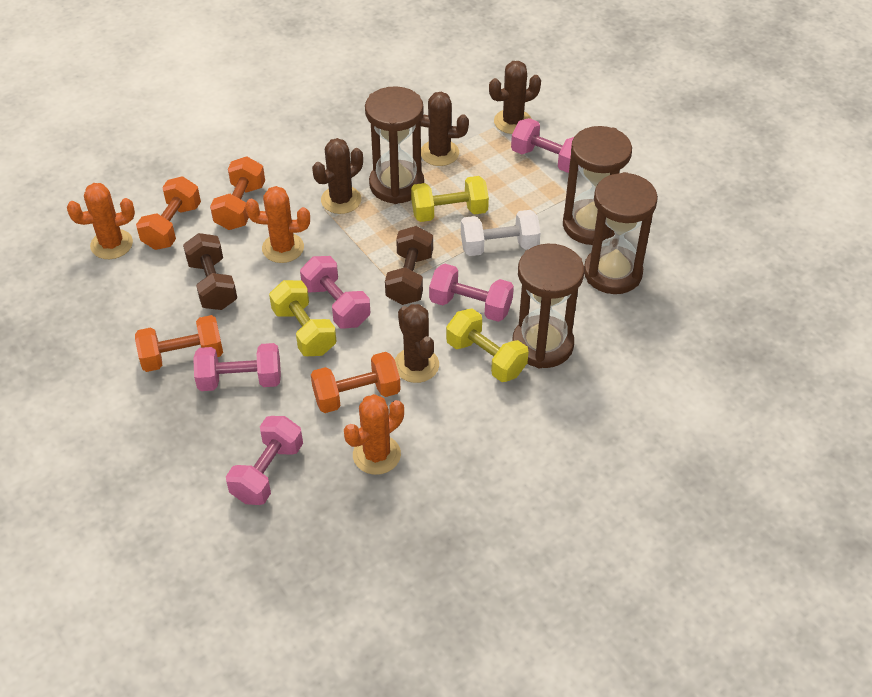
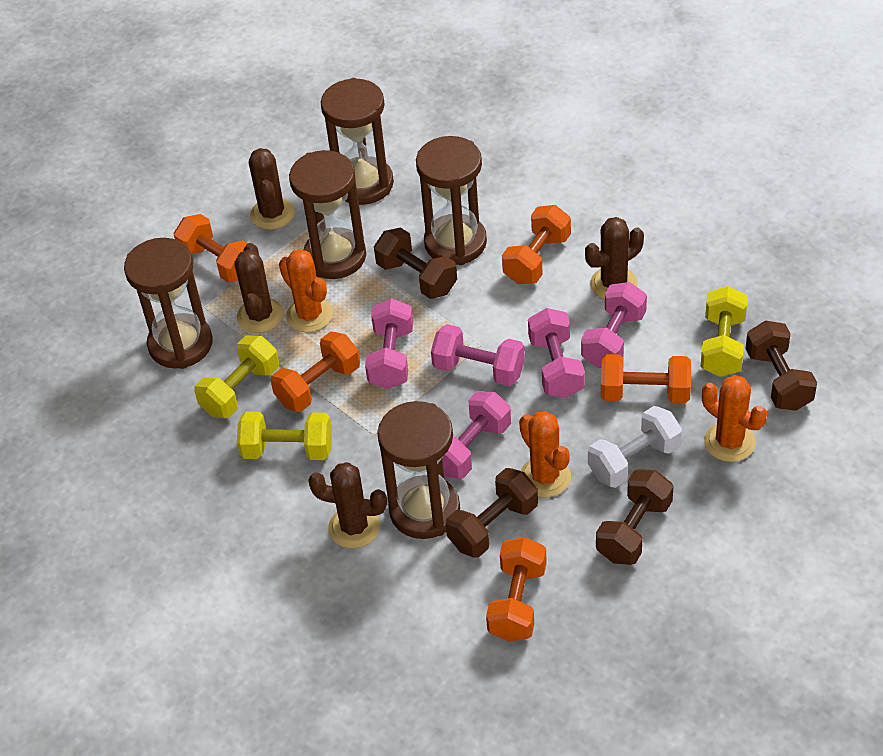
brown dumbbell: 2 -> 4
brown hourglass: 4 -> 5
orange dumbbell: 4 -> 5

